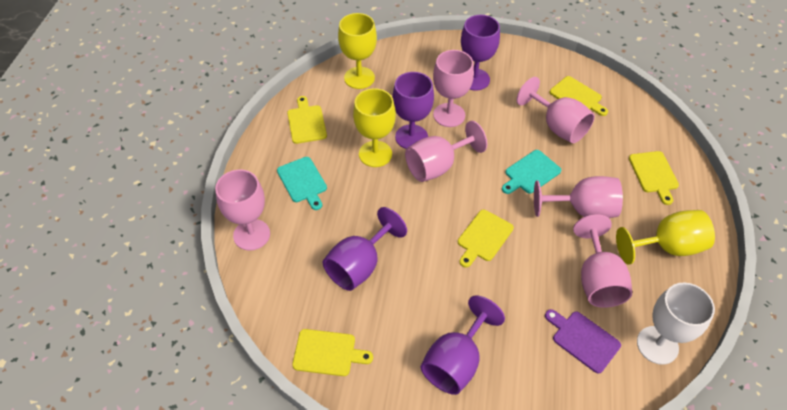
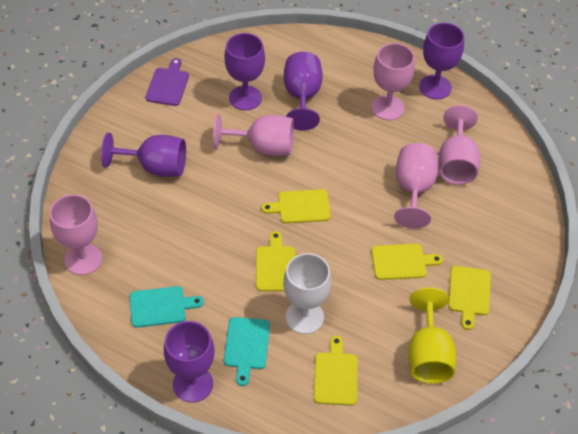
pink goblet: 6 -> 5
purple goblet: 4 -> 5
yellow goblet: 3 -> 1

